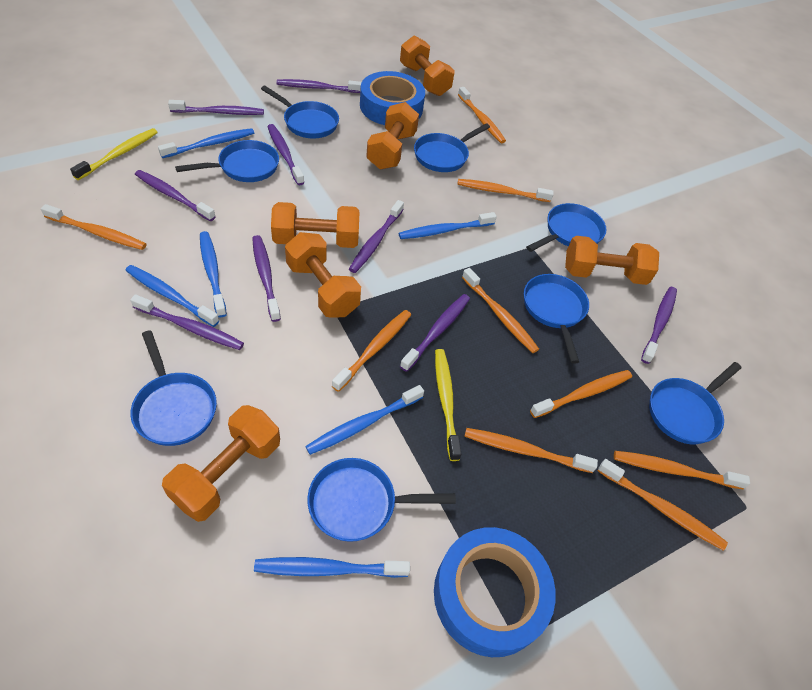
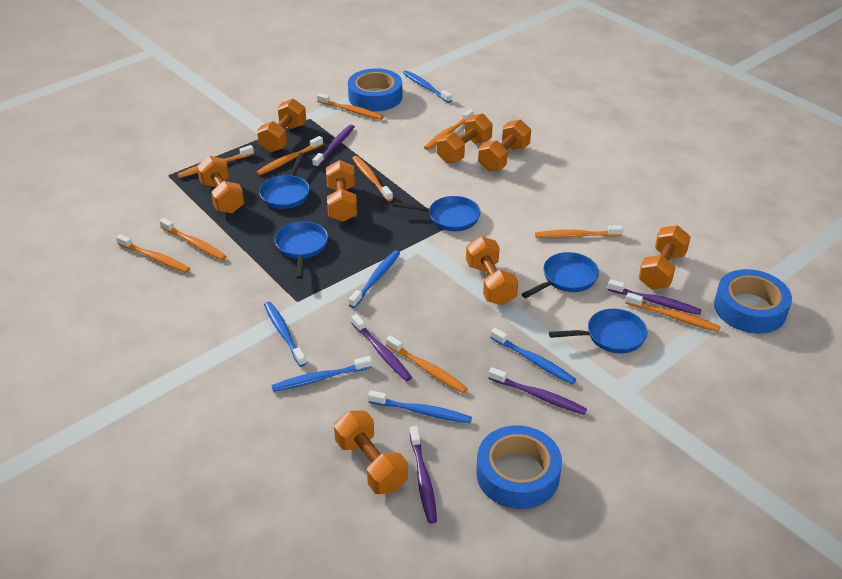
blue pan: 8 -> 5
blue tape: 2 -> 3
orange dumbbell: 6 -> 8
orange toothbrush: 9 -> 10
purple toothbrush: 9 -> 5
yellow toothbrush: 2 -> 0

